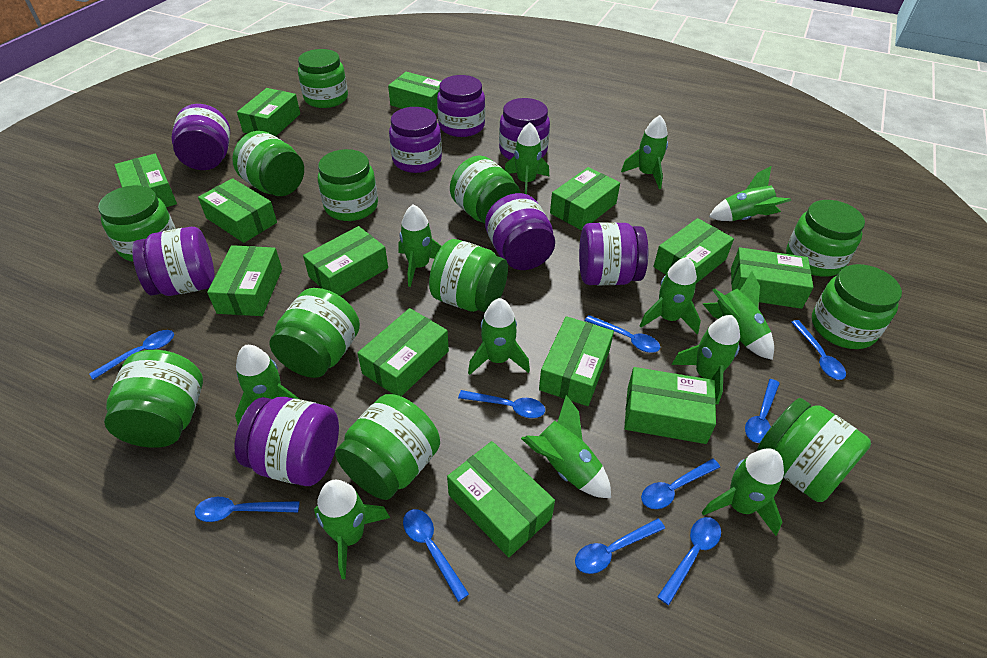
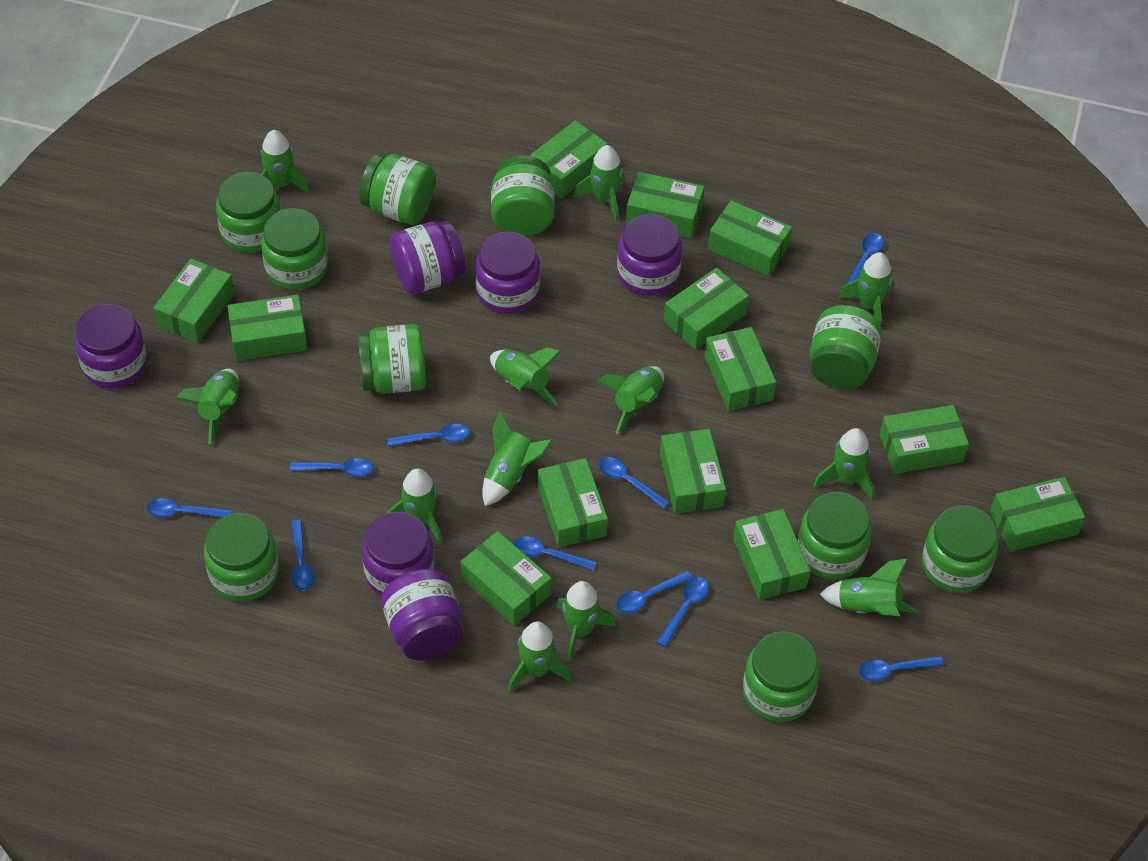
green jar: 12 -> 10
purple jar: 8 -> 6

